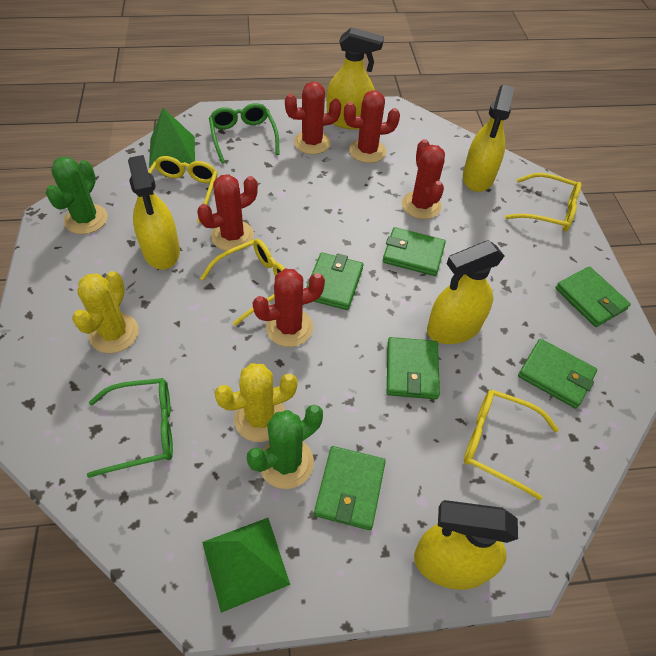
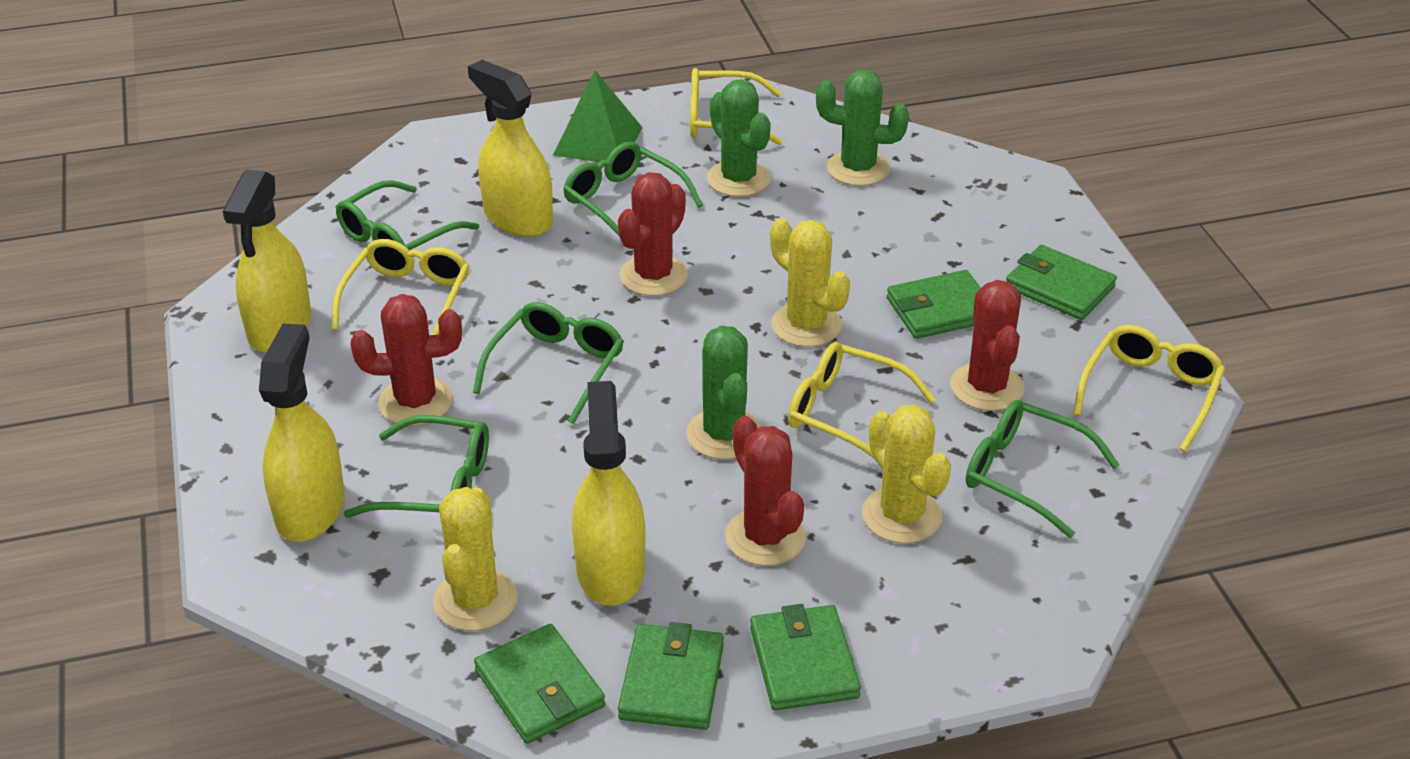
green cactus: 2 -> 3
green glasses: 2 -> 5
green pyramid: 2 -> 1
green wallet: 6 -> 5
red cactus: 5 -> 4
yellow cactus: 2 -> 3
yellow spray bottle: 5 -> 4

